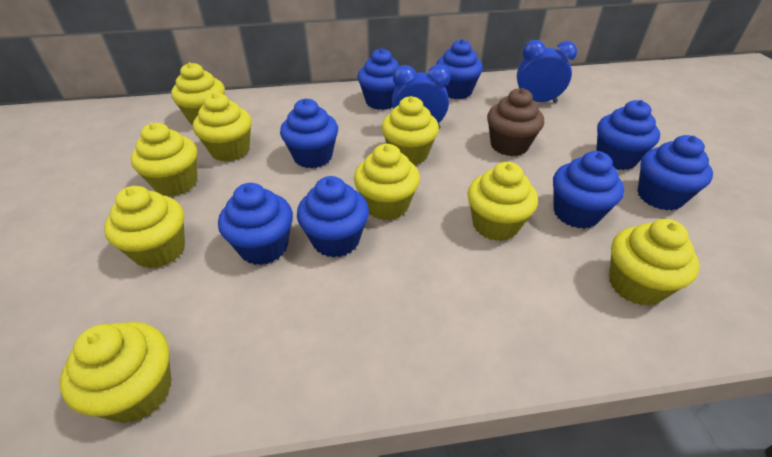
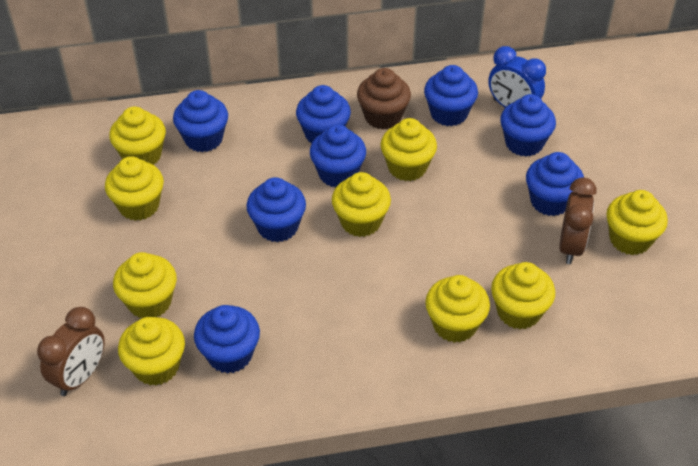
blue clock: 2 -> 1
brown clock: 0 -> 2

